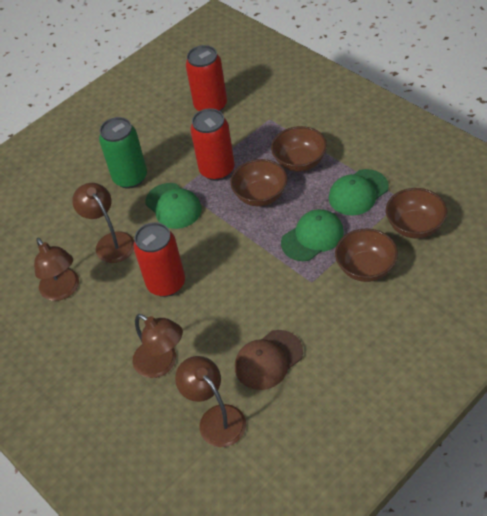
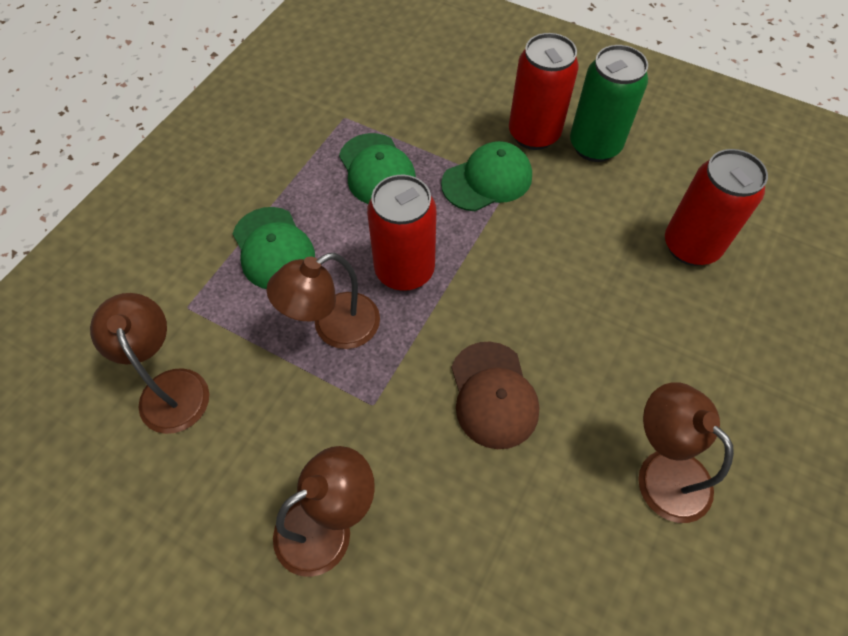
brown bowl: 4 -> 0

